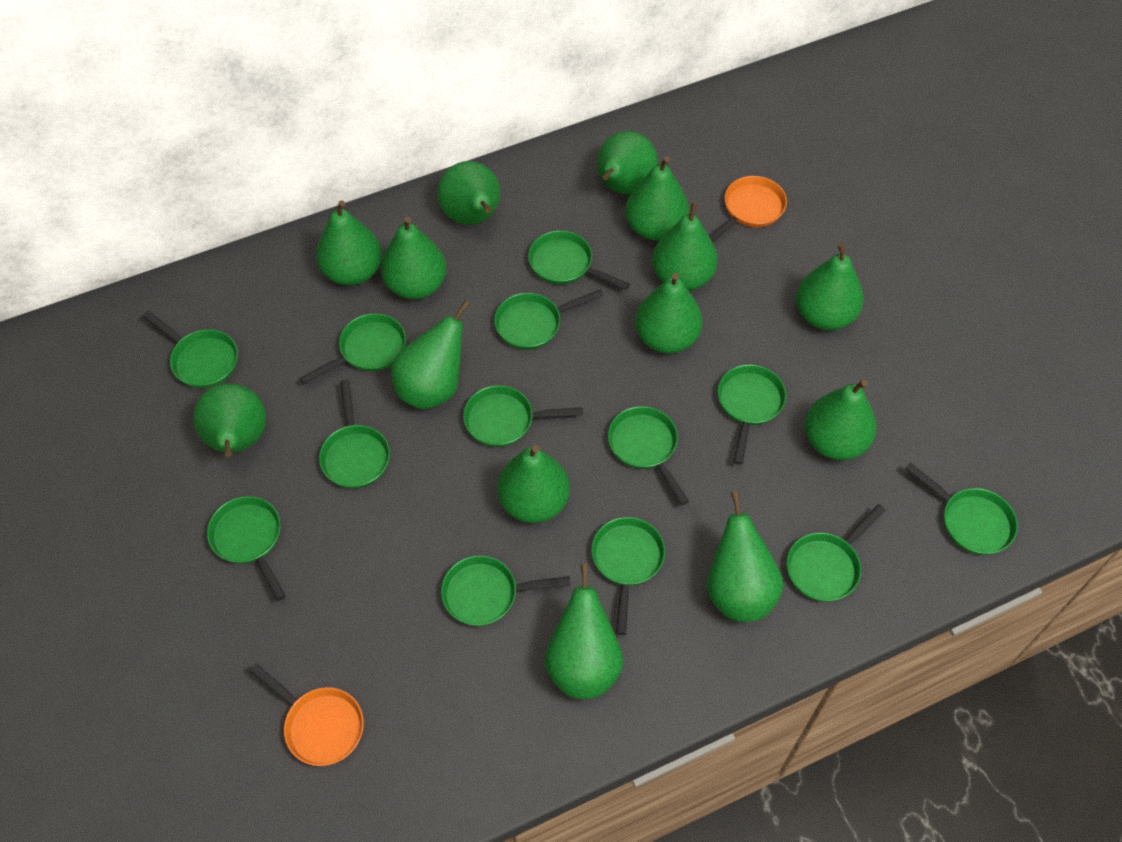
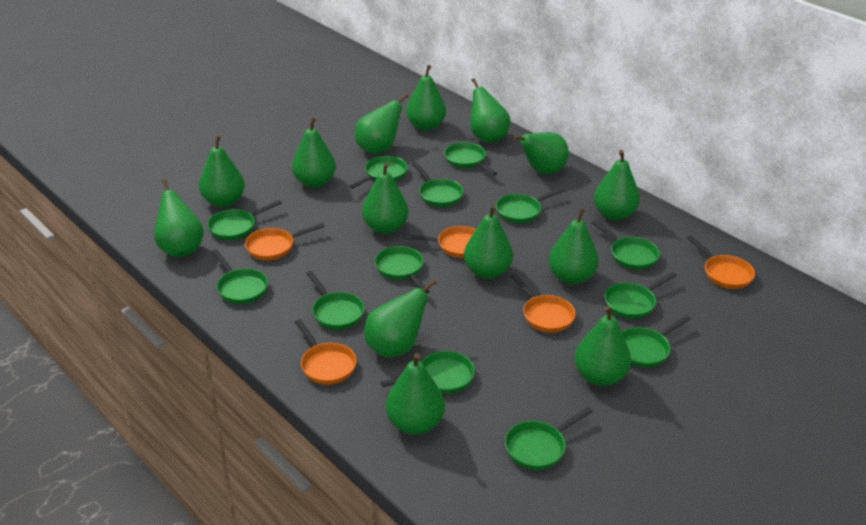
orange pan: 2 -> 5

